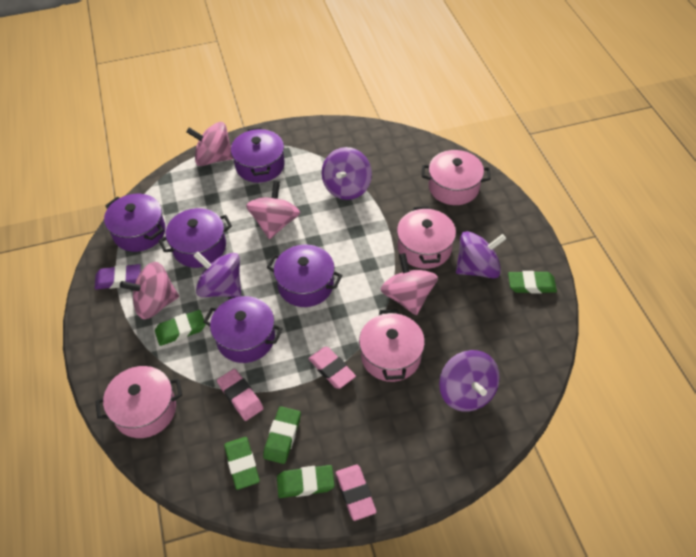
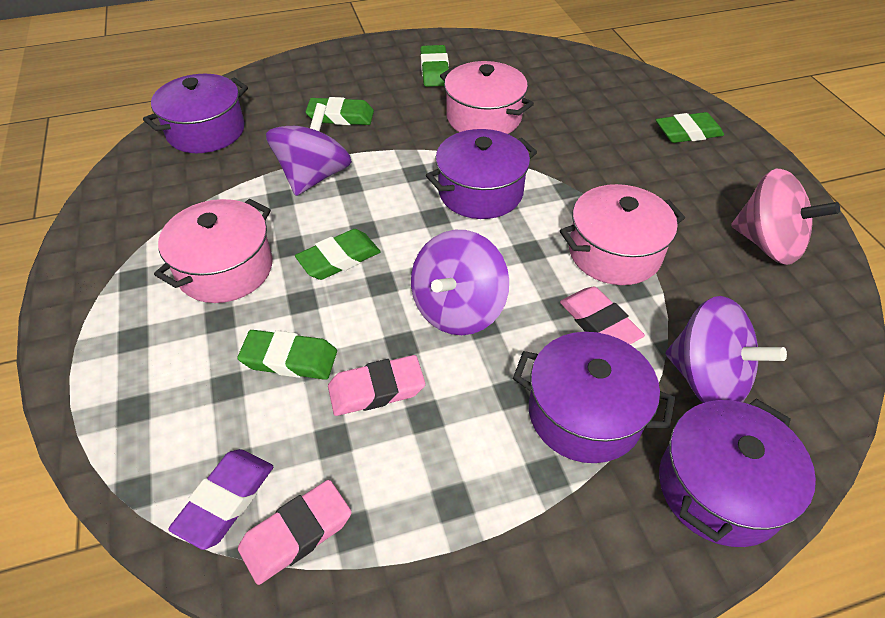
pink pot: 4 -> 3
pink spinning top: 4 -> 1
purple pot: 5 -> 4
purple spinning top: 4 -> 3

